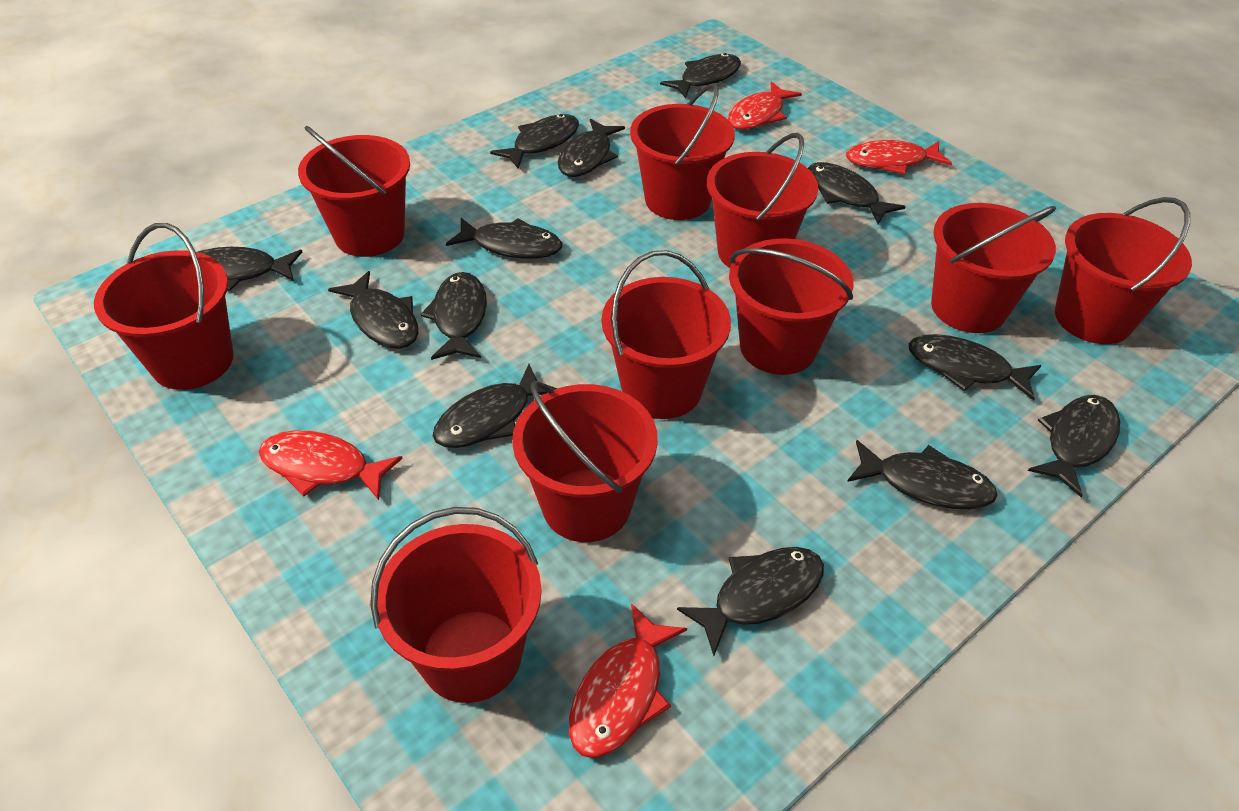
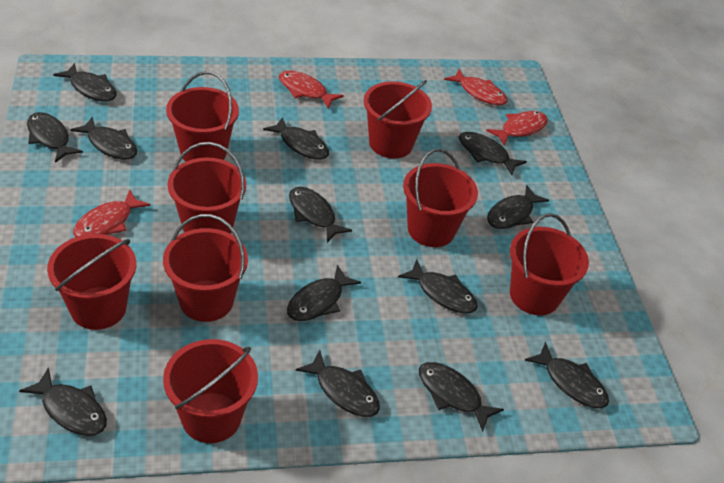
red bucket: 10 -> 8

